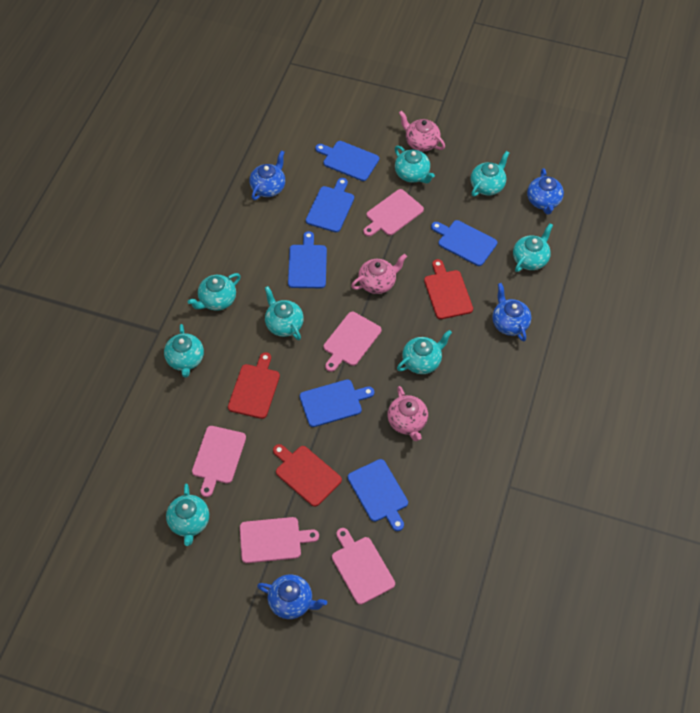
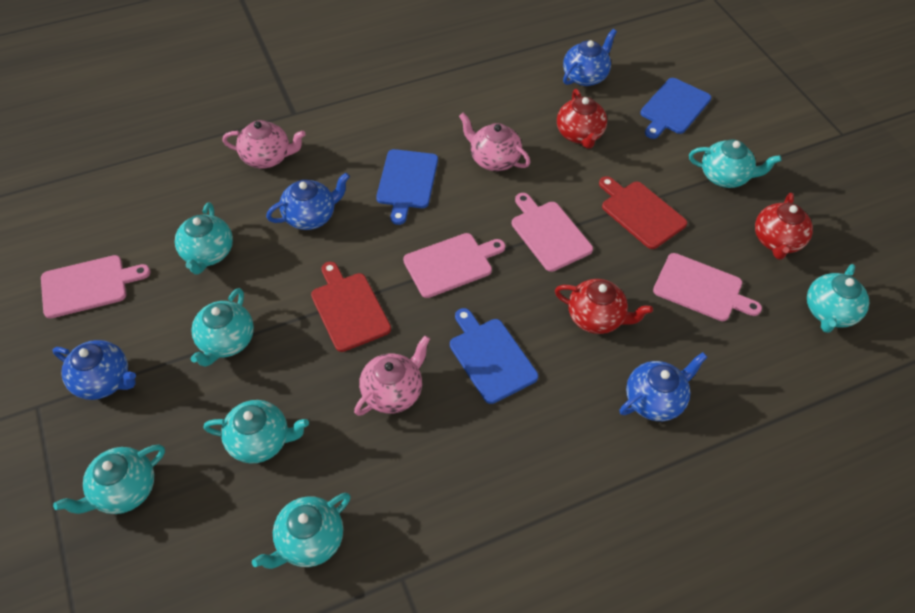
blue cutting board: 6 -> 3
pink cutting board: 5 -> 4
red cutting board: 3 -> 2
red teapot: 0 -> 3
turquoise teapot: 8 -> 7

